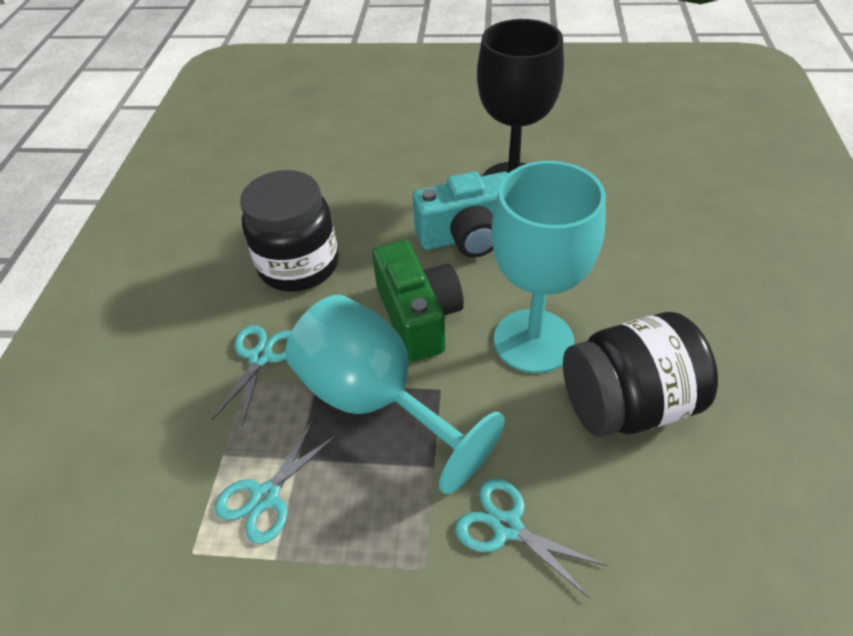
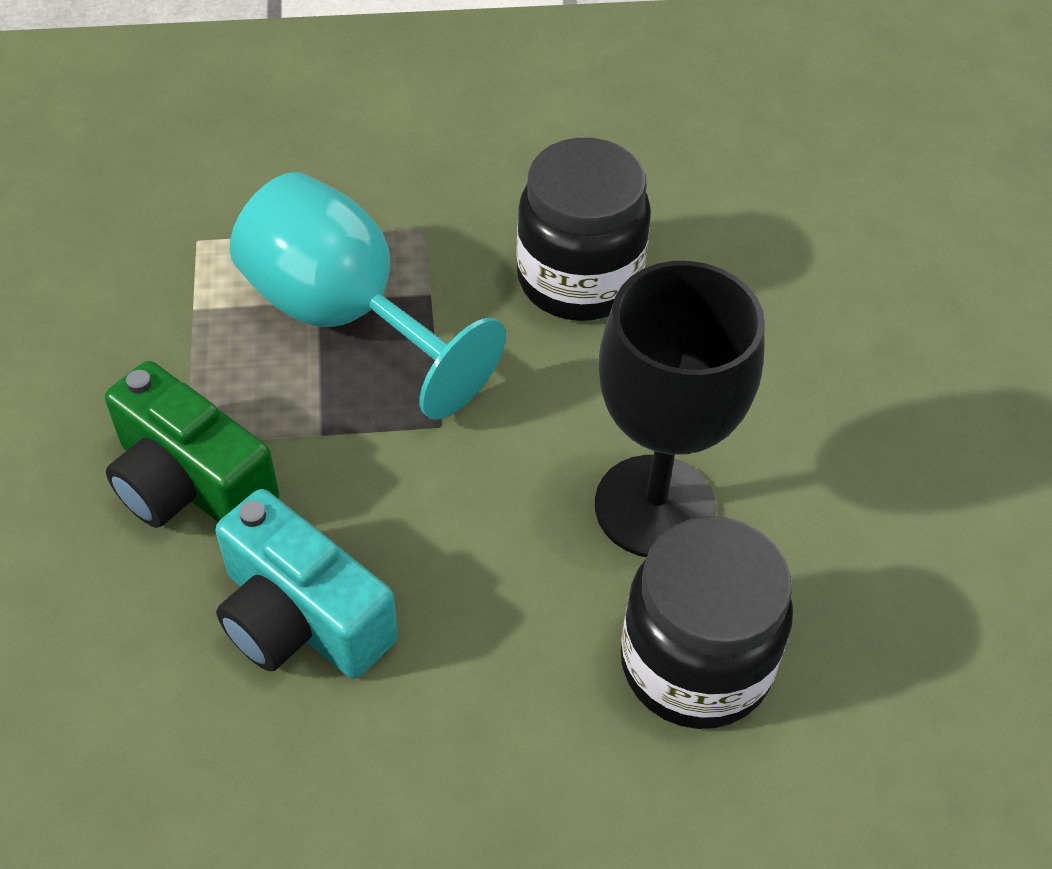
turquoise goblet: 2 -> 1
turquoise scissors: 3 -> 0

